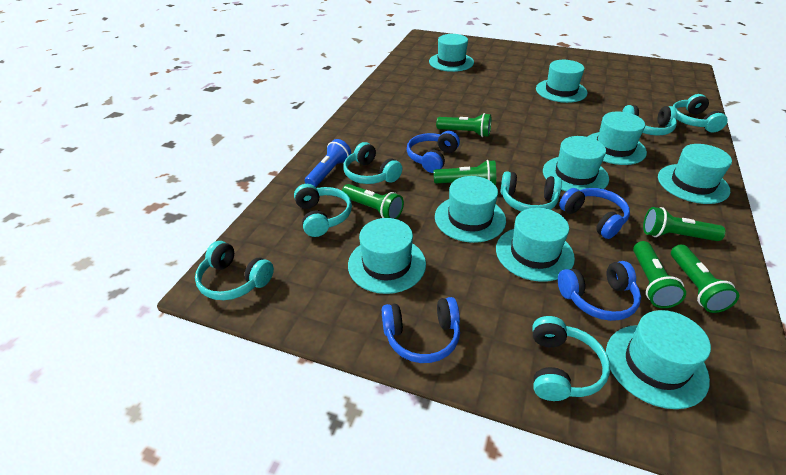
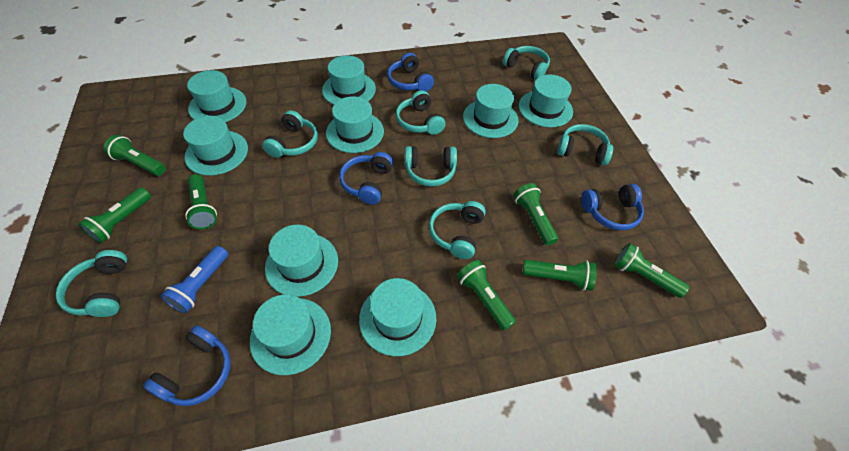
green flashlight: 6 -> 7

